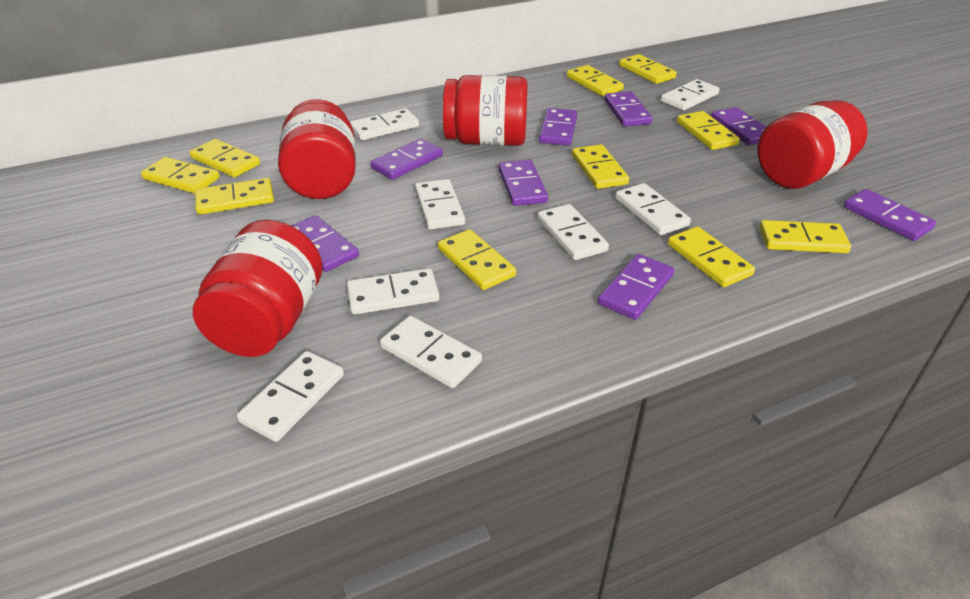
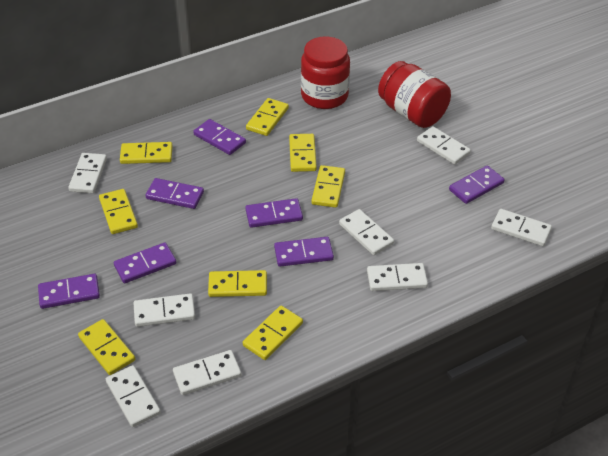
purple domino: 8 -> 7
red jar: 4 -> 2
yellow domino: 10 -> 8

